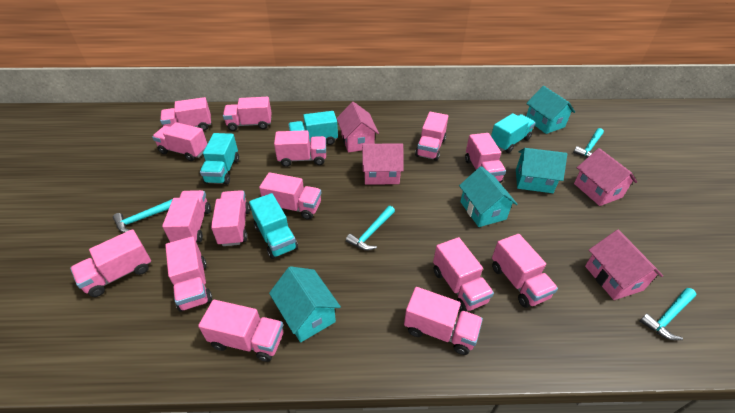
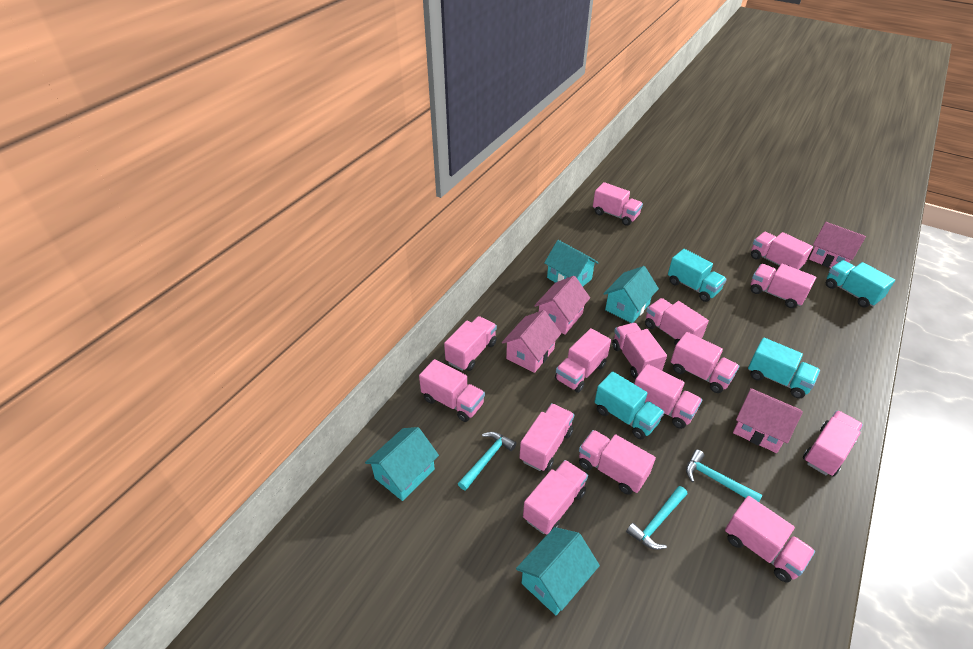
turquoise hammer: 4 -> 3

